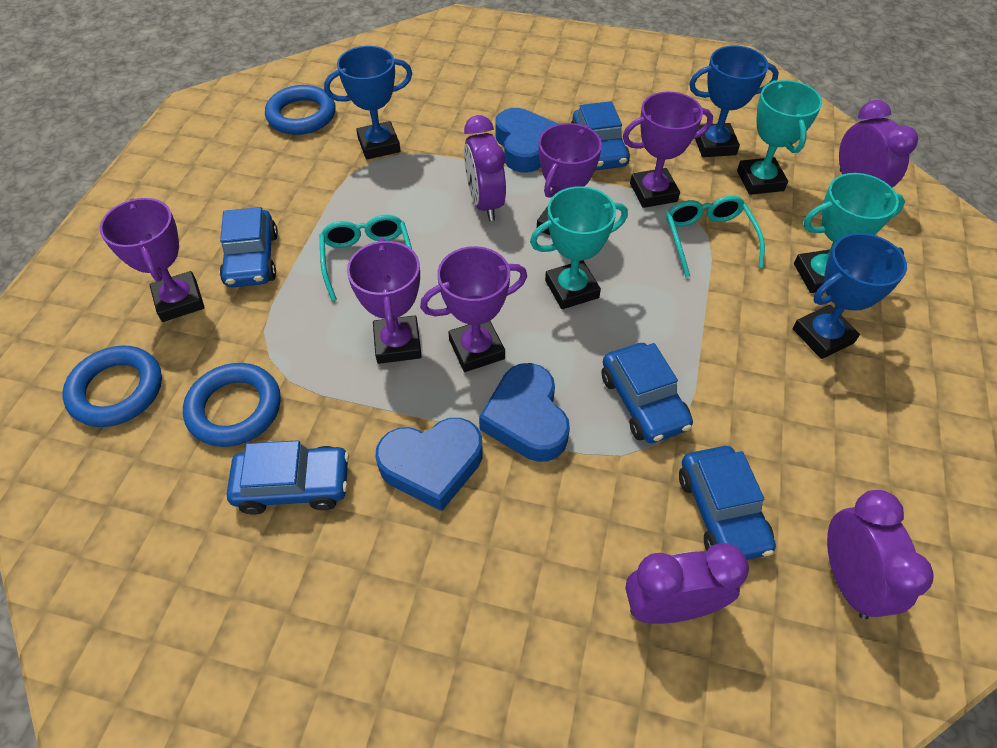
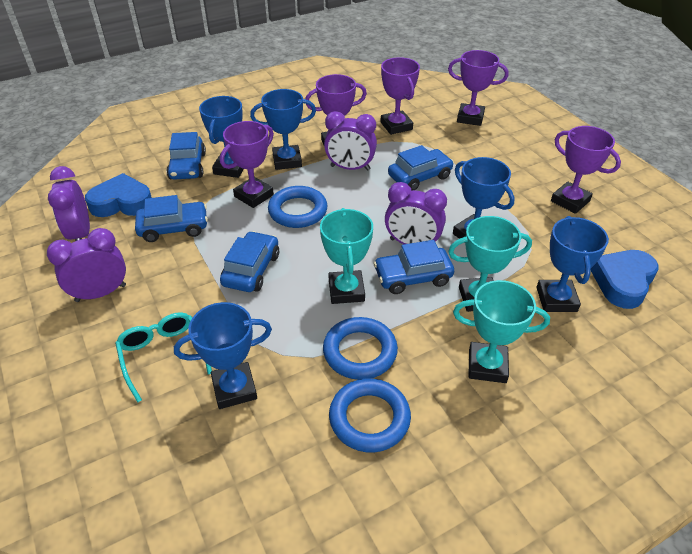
blue heart: 3 -> 2
blue trophy: 3 -> 5
turquoise glasses: 2 -> 1

